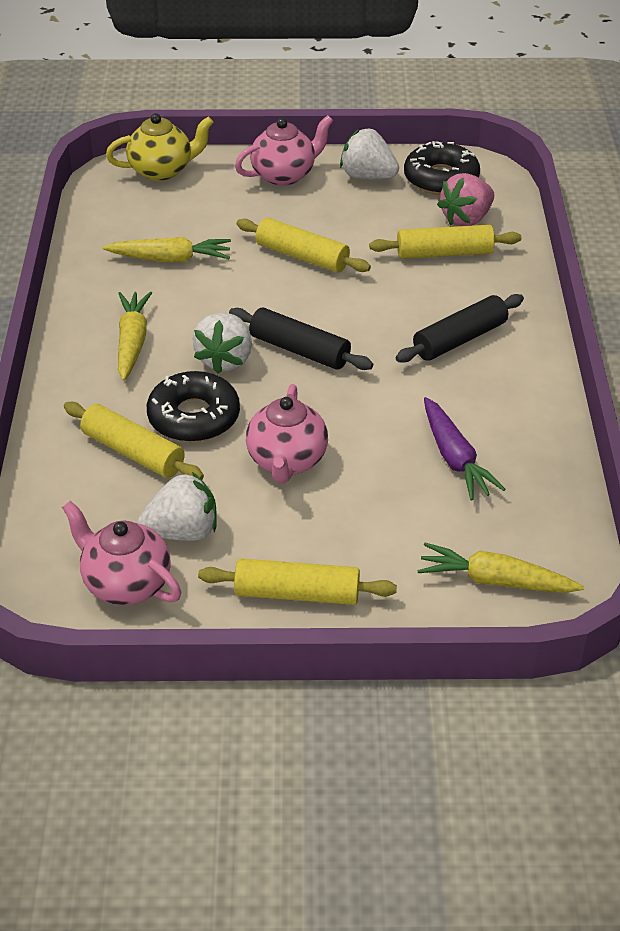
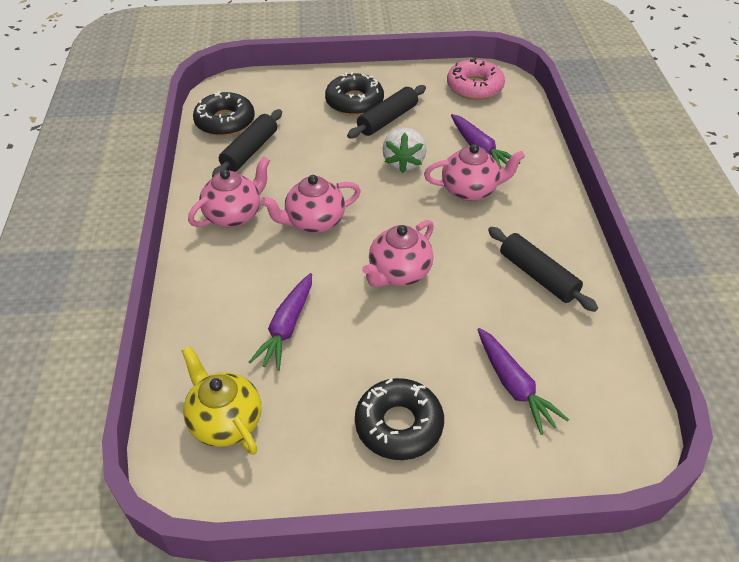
black donut: 2 -> 3
black rolling pin: 2 -> 3
pink donut: 0 -> 1
pink strawberry: 1 -> 0
pink teapot: 3 -> 4
purple carrot: 1 -> 3
white strawberry: 3 -> 1
yellow carrot: 3 -> 0
yellow rolling pin: 4 -> 0

